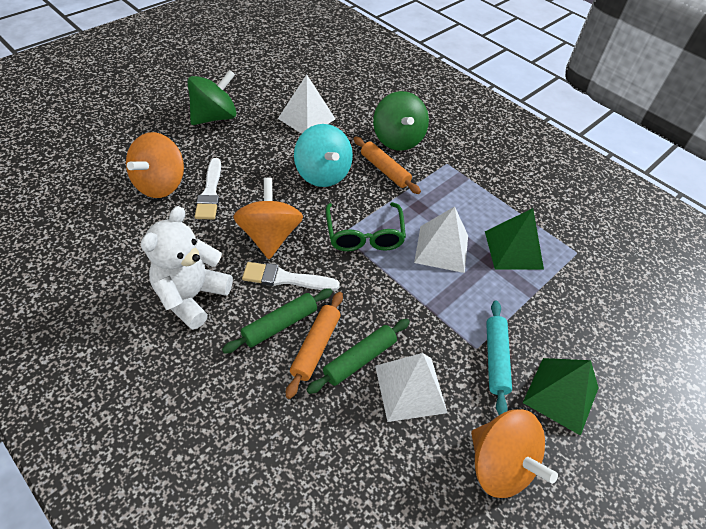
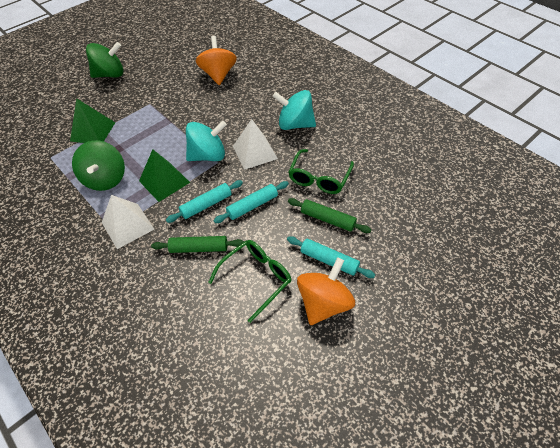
green glasses: 1 -> 2
orange rolling pin: 2 -> 0
orange spinning top: 3 -> 2
turquoise rolling pin: 1 -> 3
turquoise spinning top: 1 -> 2
white brush: 2 -> 0
white pyramid: 3 -> 2
white teddy bear: 1 -> 0

